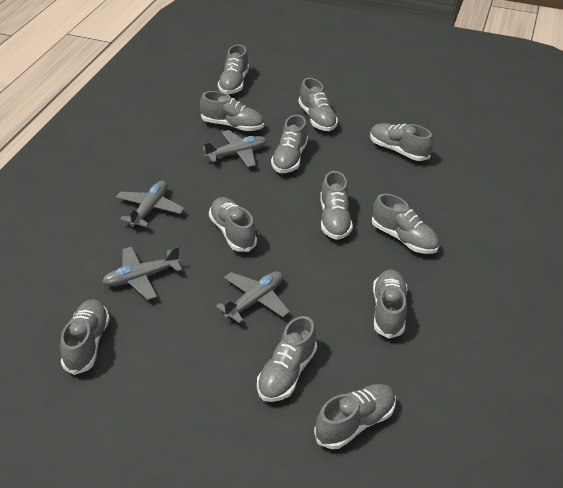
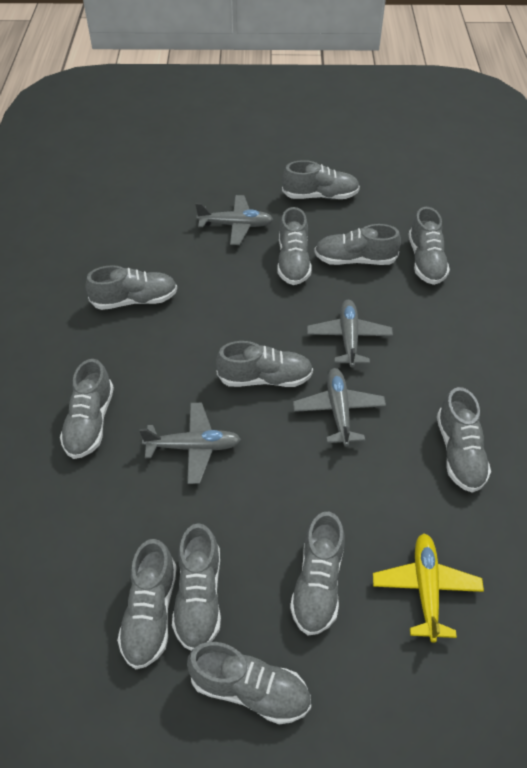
yellow plane: 0 -> 1

